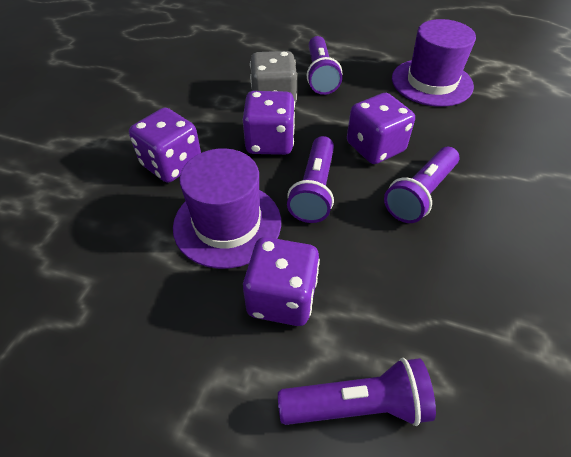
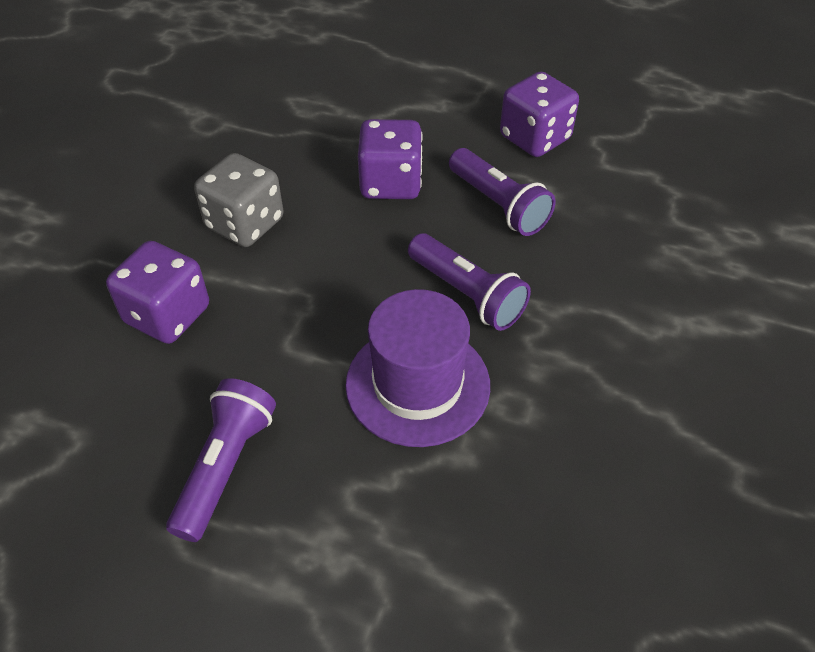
purple dice: 4 -> 3
purple flashlight: 4 -> 3
purple hat: 2 -> 1

